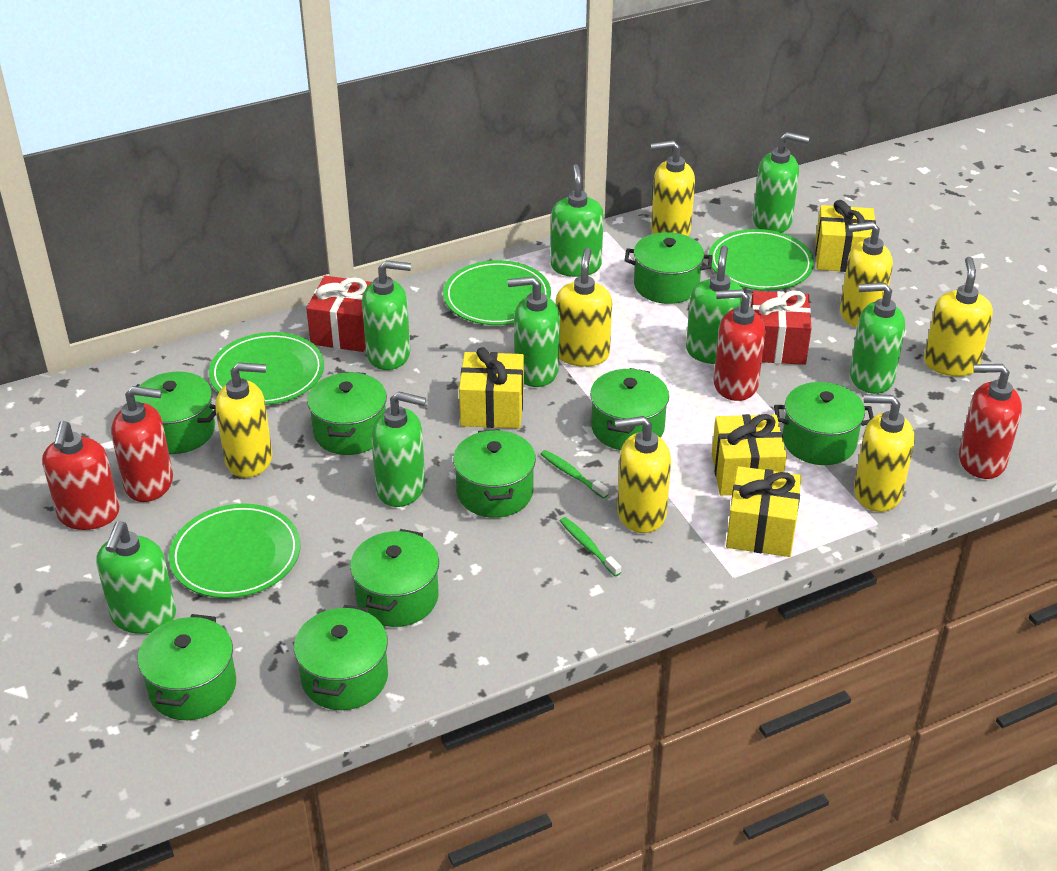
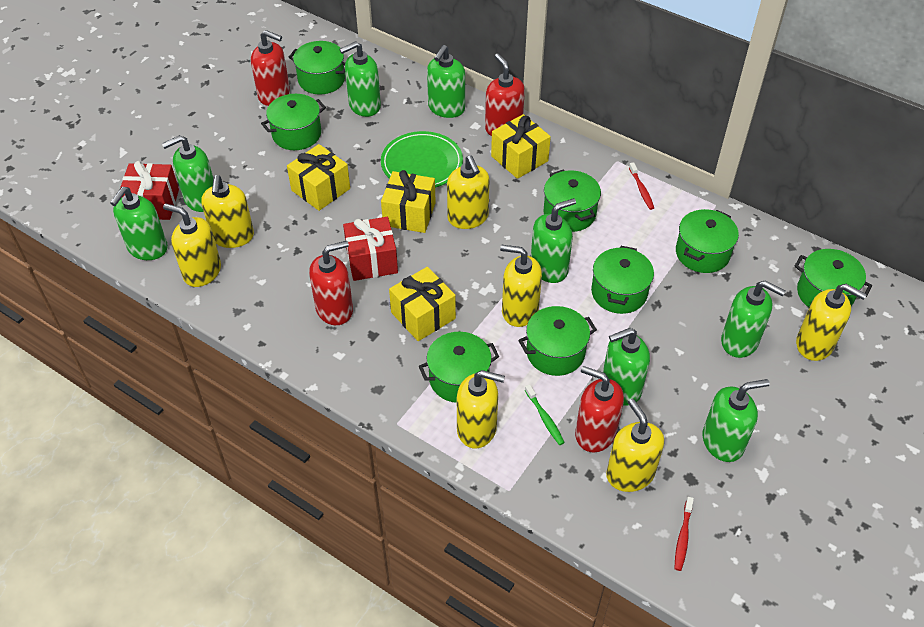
green plate: 4 -> 1
green pot: 9 -> 8
green toothbrush: 2 -> 1
red toothbrush: 0 -> 2

